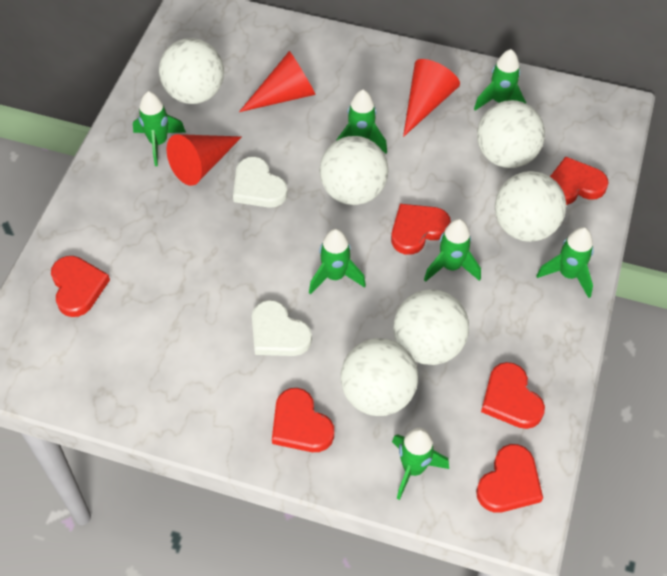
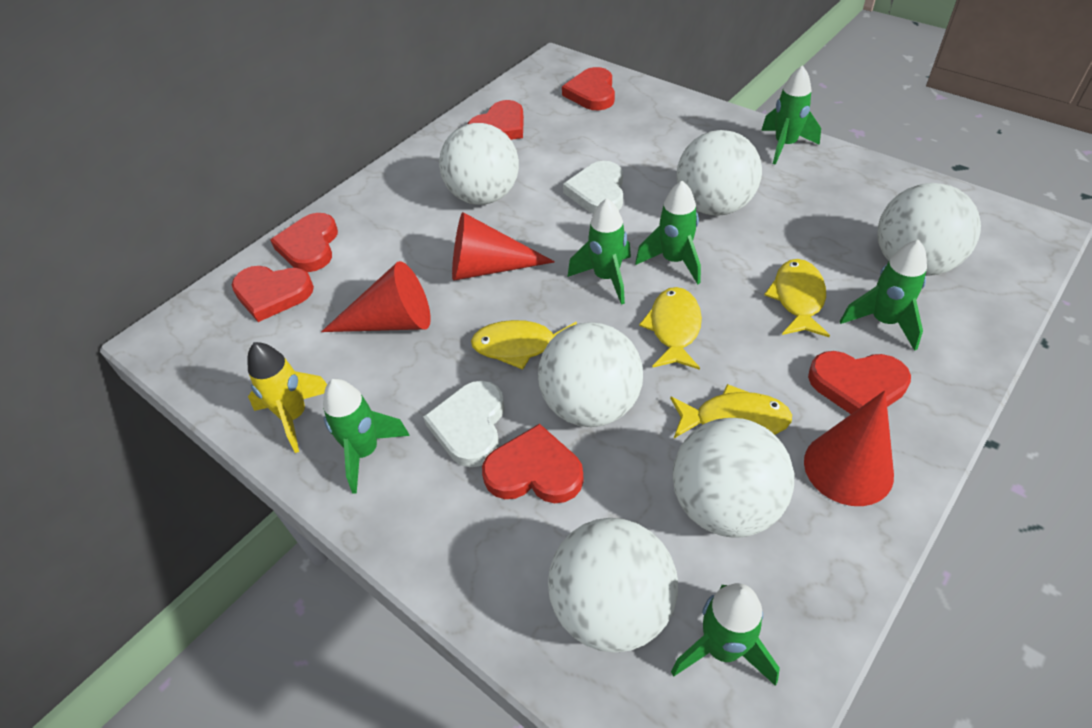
green rocket: 7 -> 6
yellow fish: 0 -> 4
yellow rocket: 0 -> 1

